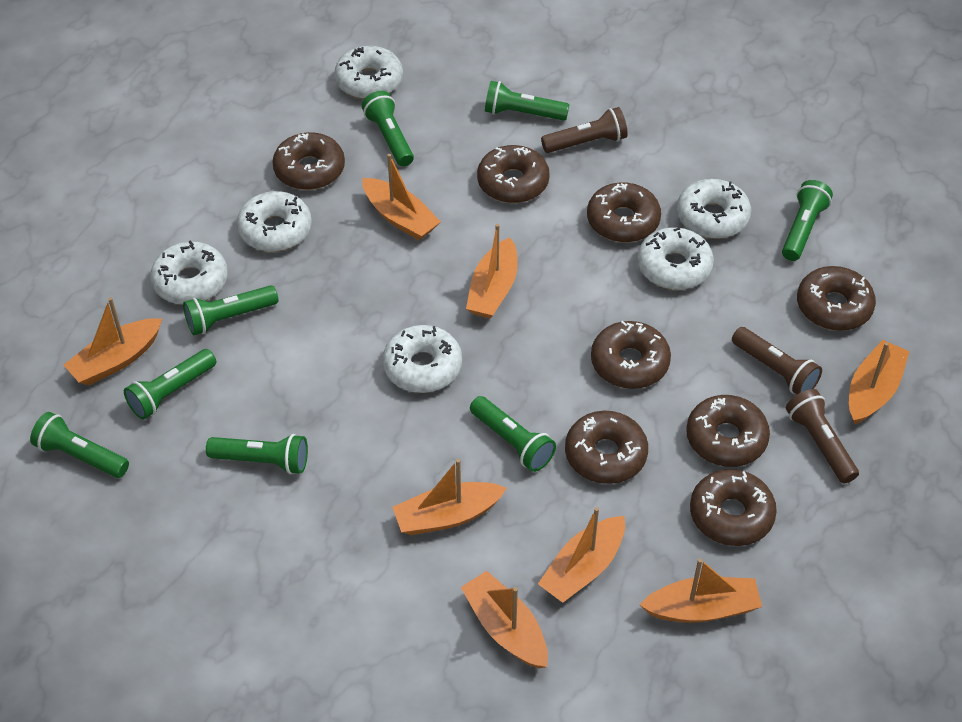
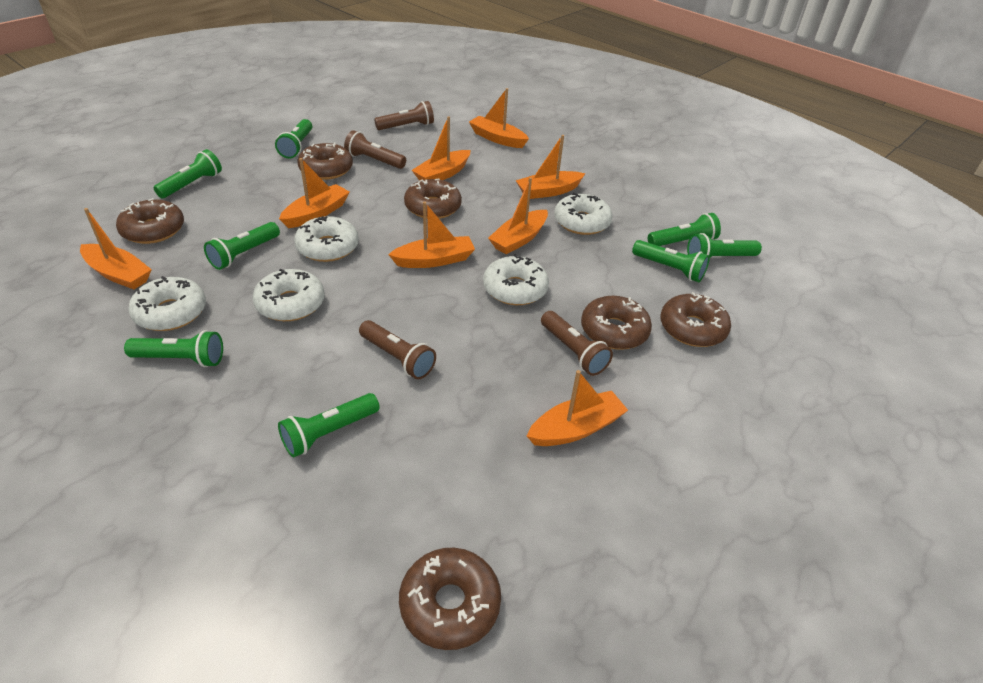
brown donut: 8 -> 6
brown flashlight: 3 -> 4
white donut: 6 -> 5

